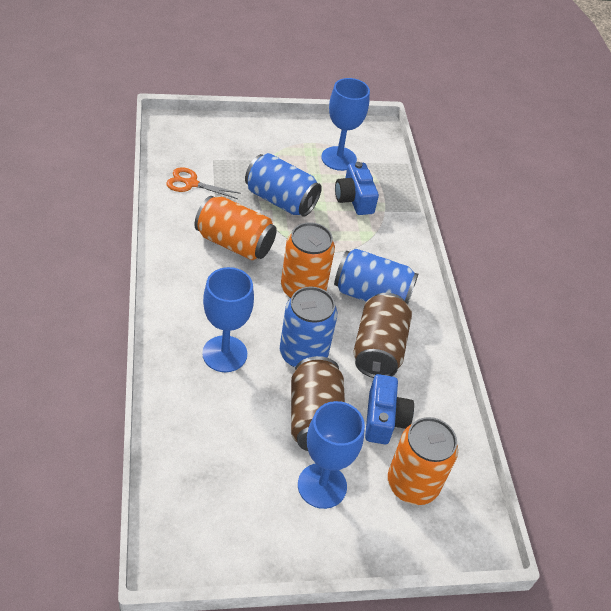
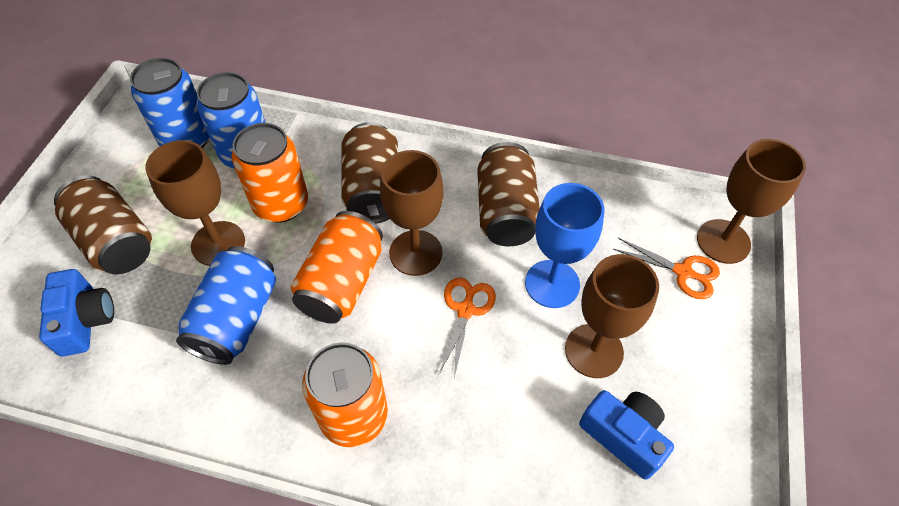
blue goblet: 3 -> 1
brown can: 2 -> 3
brown goblet: 0 -> 4
orange scissors: 1 -> 2

